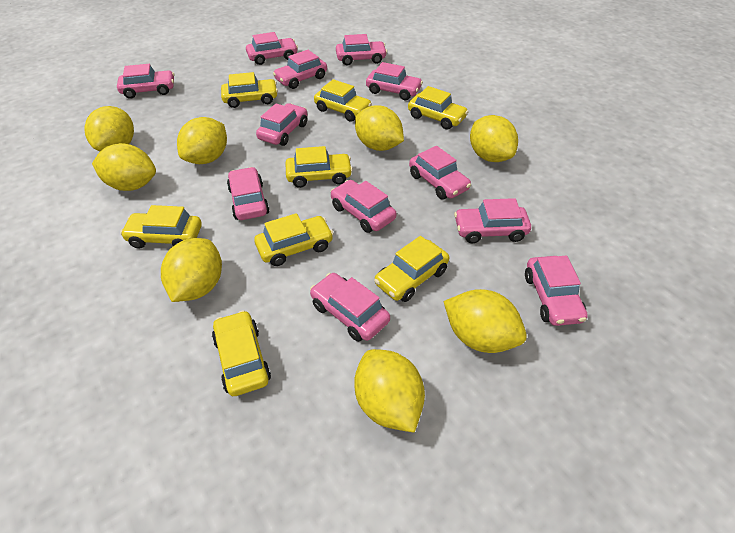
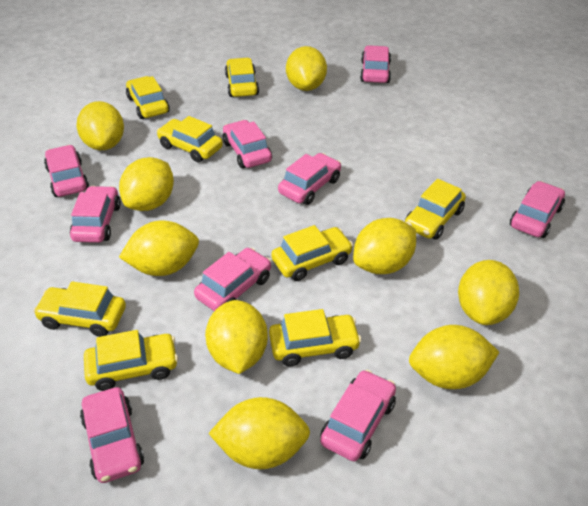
pink car: 12 -> 9
yellow lemon: 8 -> 9

